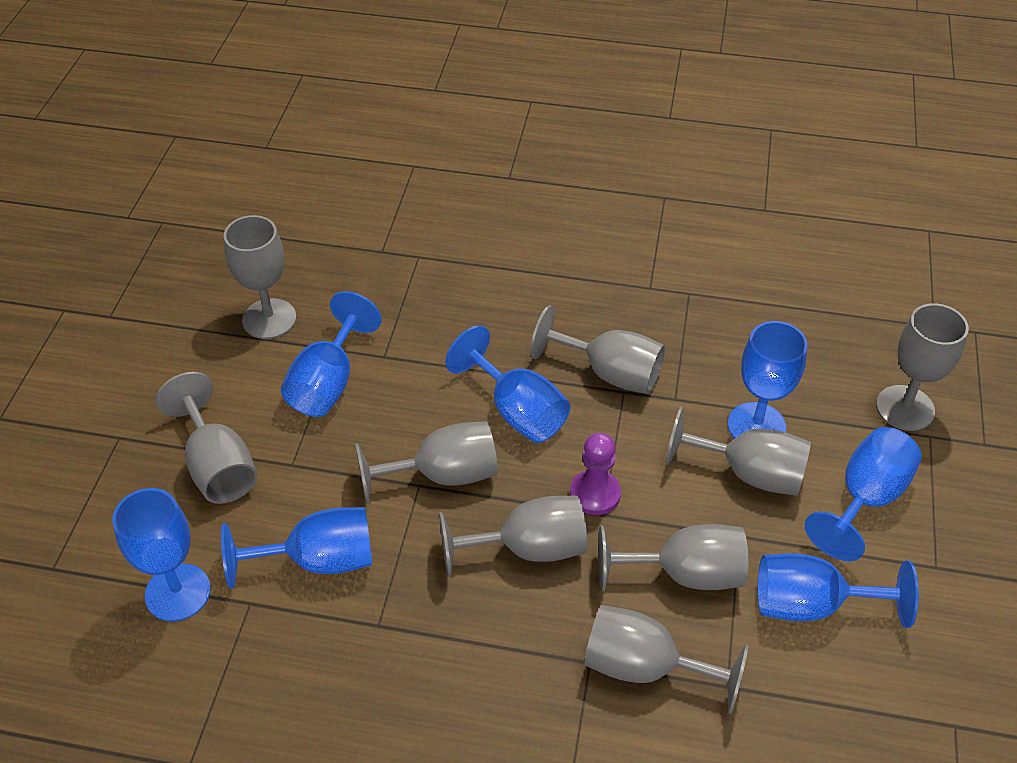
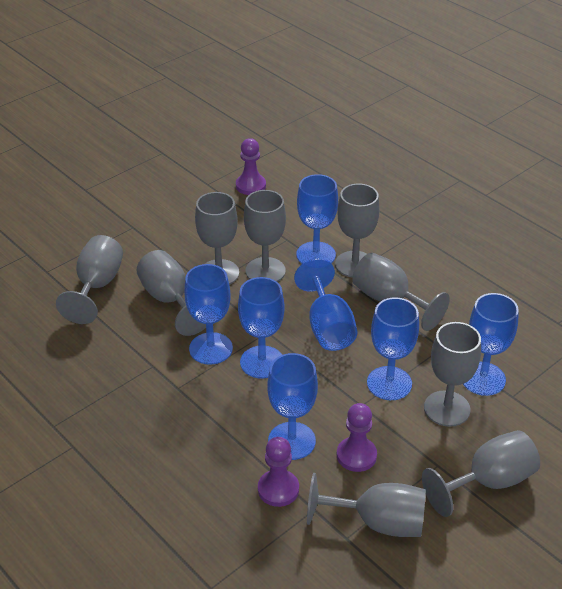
purple pawn: 1 -> 3

